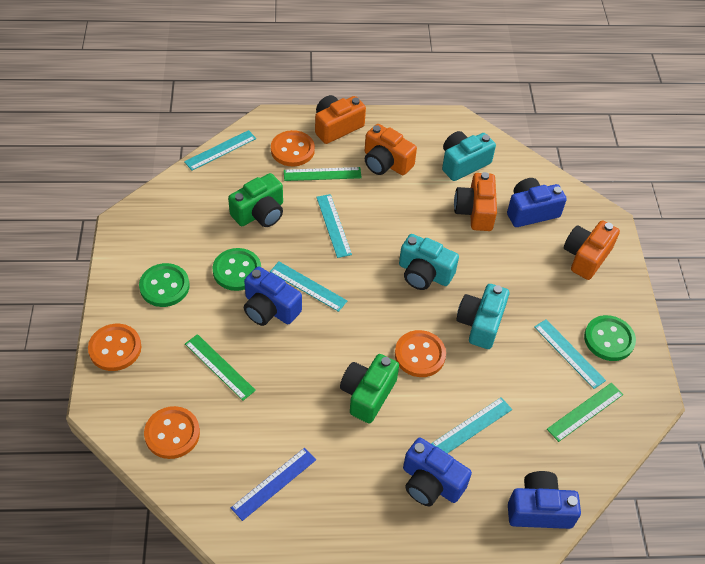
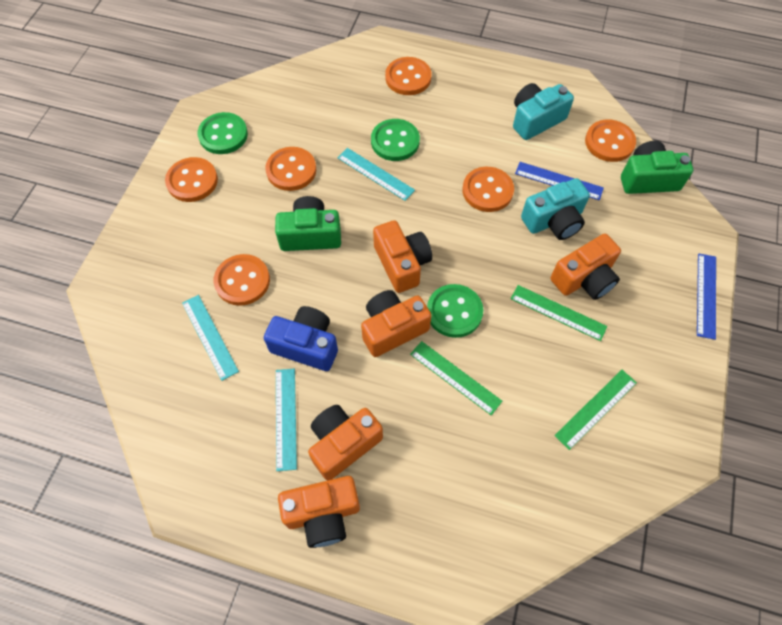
blue camera: 4 -> 1
blue ruler: 1 -> 2
orange button: 4 -> 6
orange camera: 4 -> 5
turquoise camera: 3 -> 2
turquoise ruler: 5 -> 3

